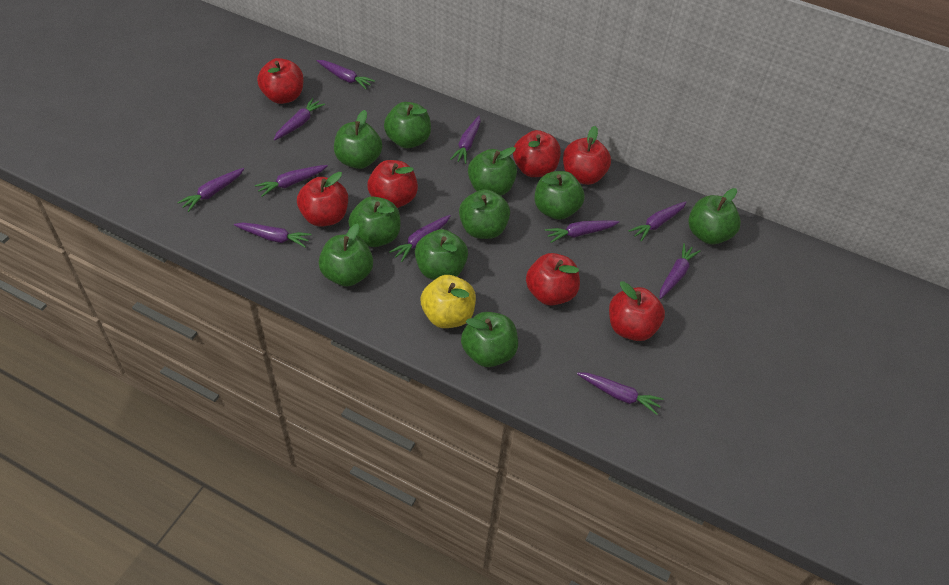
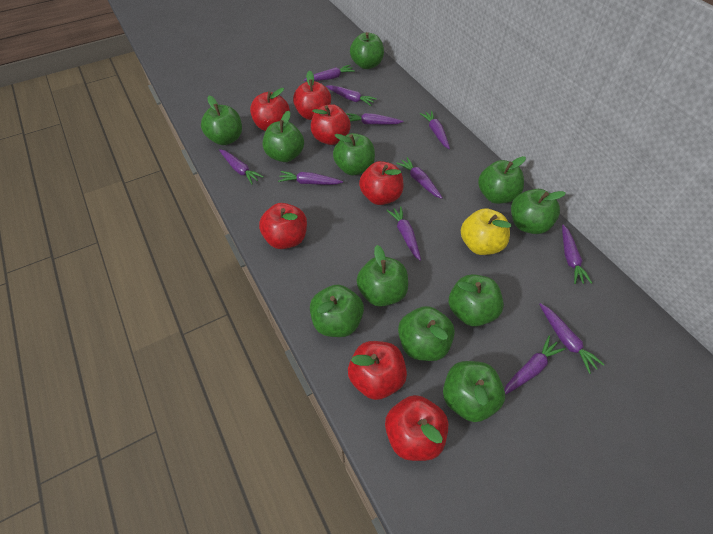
green apple: 10 -> 11

